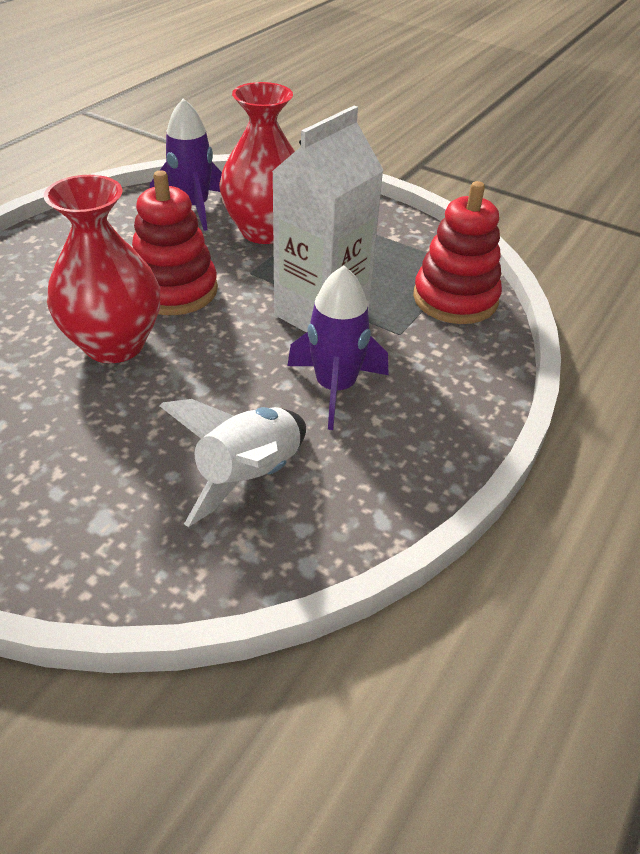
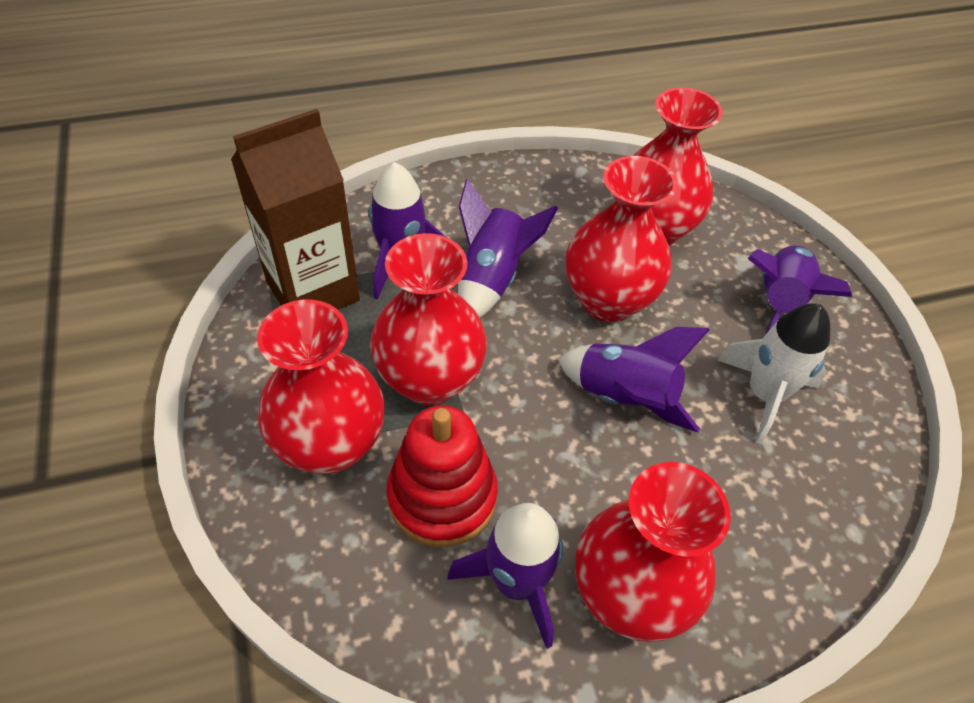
brown carton: 0 -> 1
purple rocket: 2 -> 5
red stacking toy: 2 -> 1
red vase: 2 -> 5
white carton: 1 -> 0

